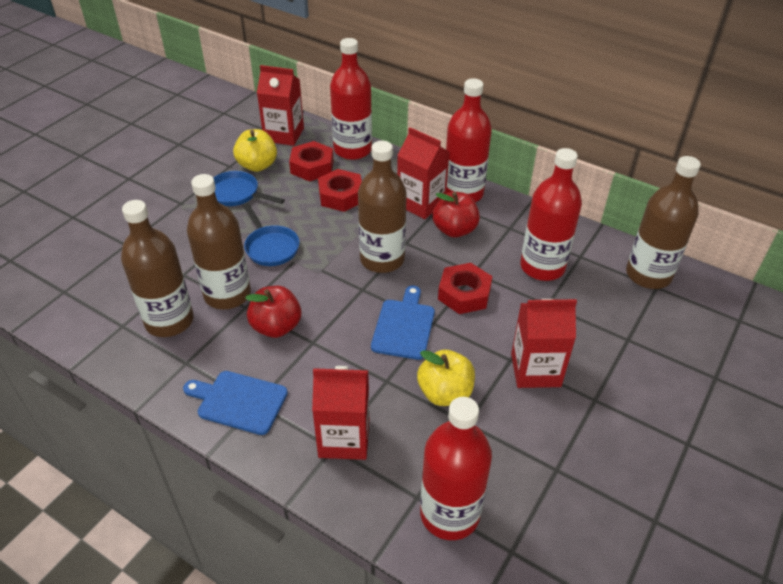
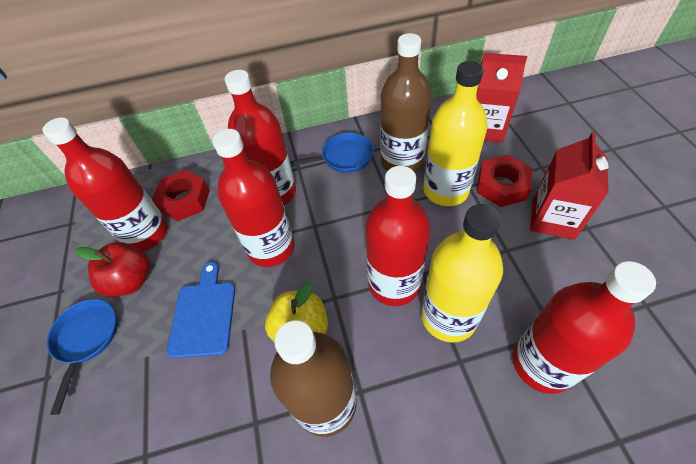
blue cutting board: 2 -> 1
brown bottle: 4 -> 2
red apple: 2 -> 1
red bottle: 4 -> 5
red carton: 4 -> 2
red nut: 3 -> 2
yellow apple: 2 -> 1
yellow bottle: 0 -> 2

